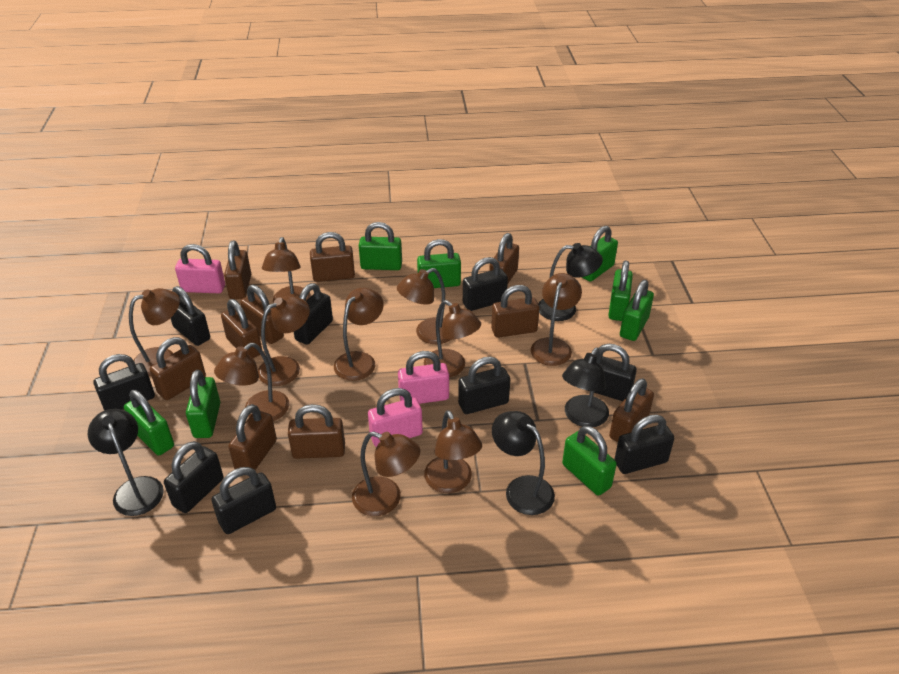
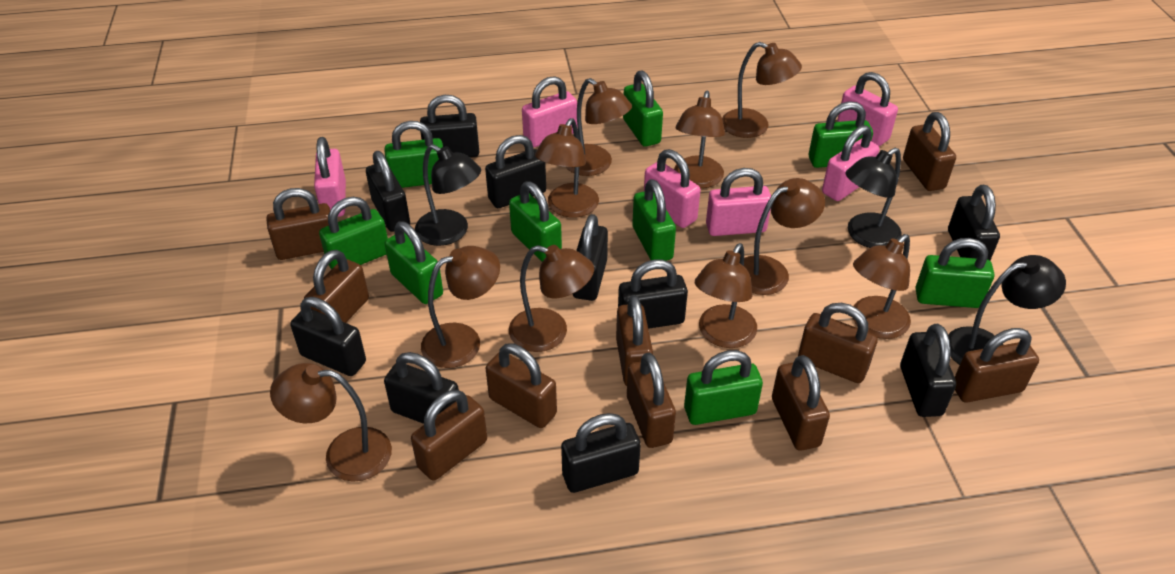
black lamp: 4 -> 3
black padlock: 9 -> 10
green padlock: 8 -> 9
pink padlock: 3 -> 6

